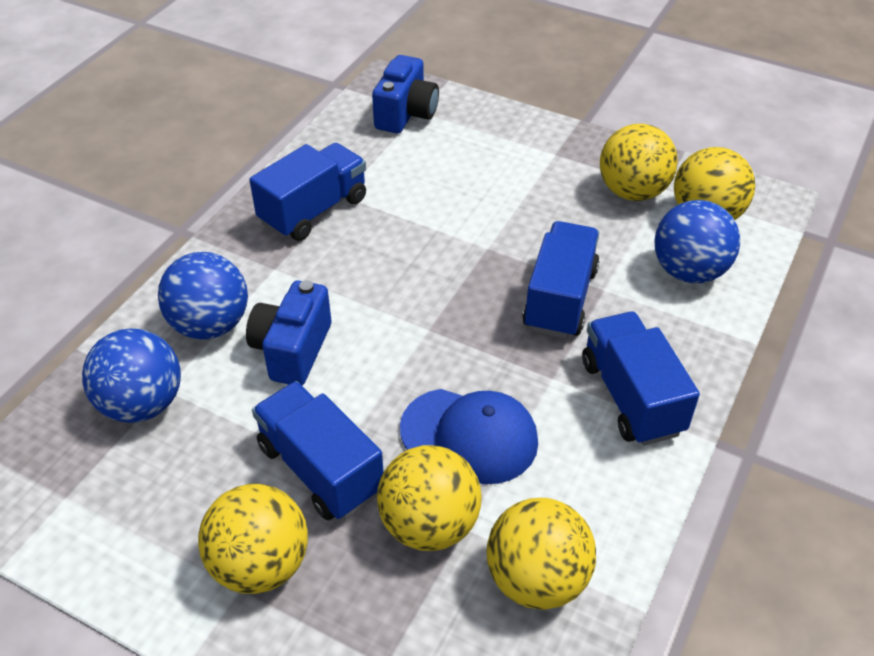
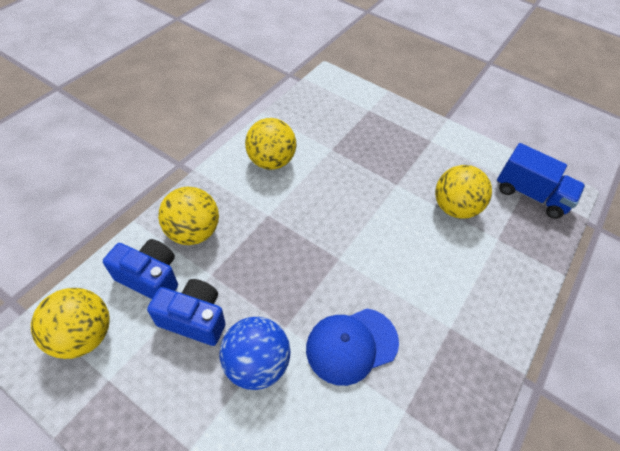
blue ball: 3 -> 1
blue truck: 4 -> 1
yellow ball: 5 -> 4

